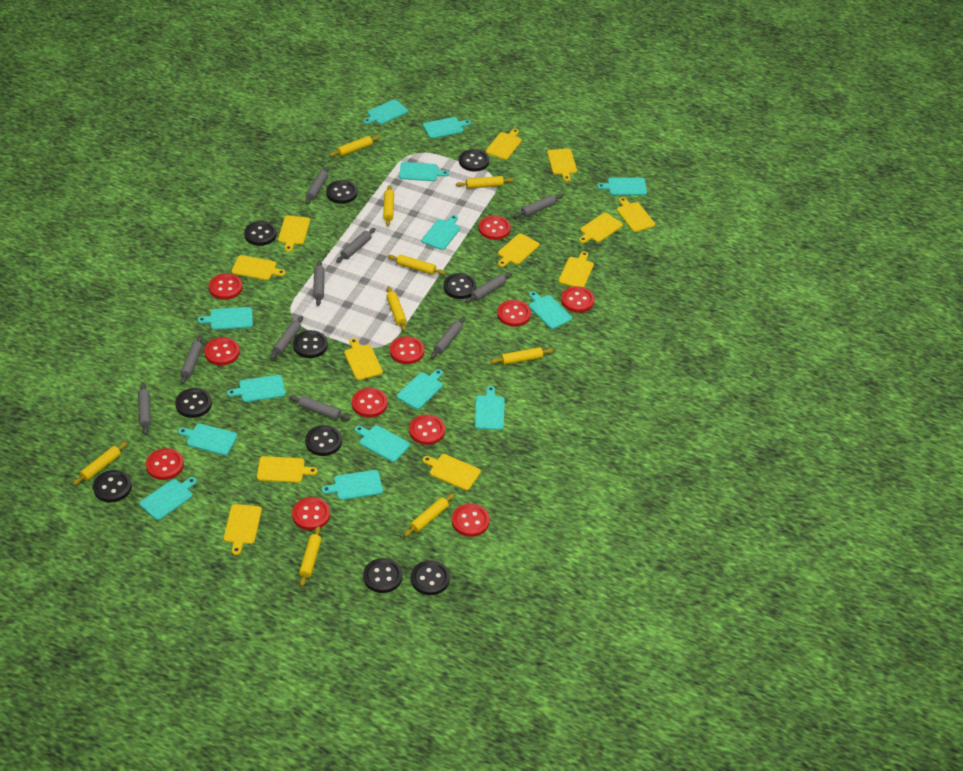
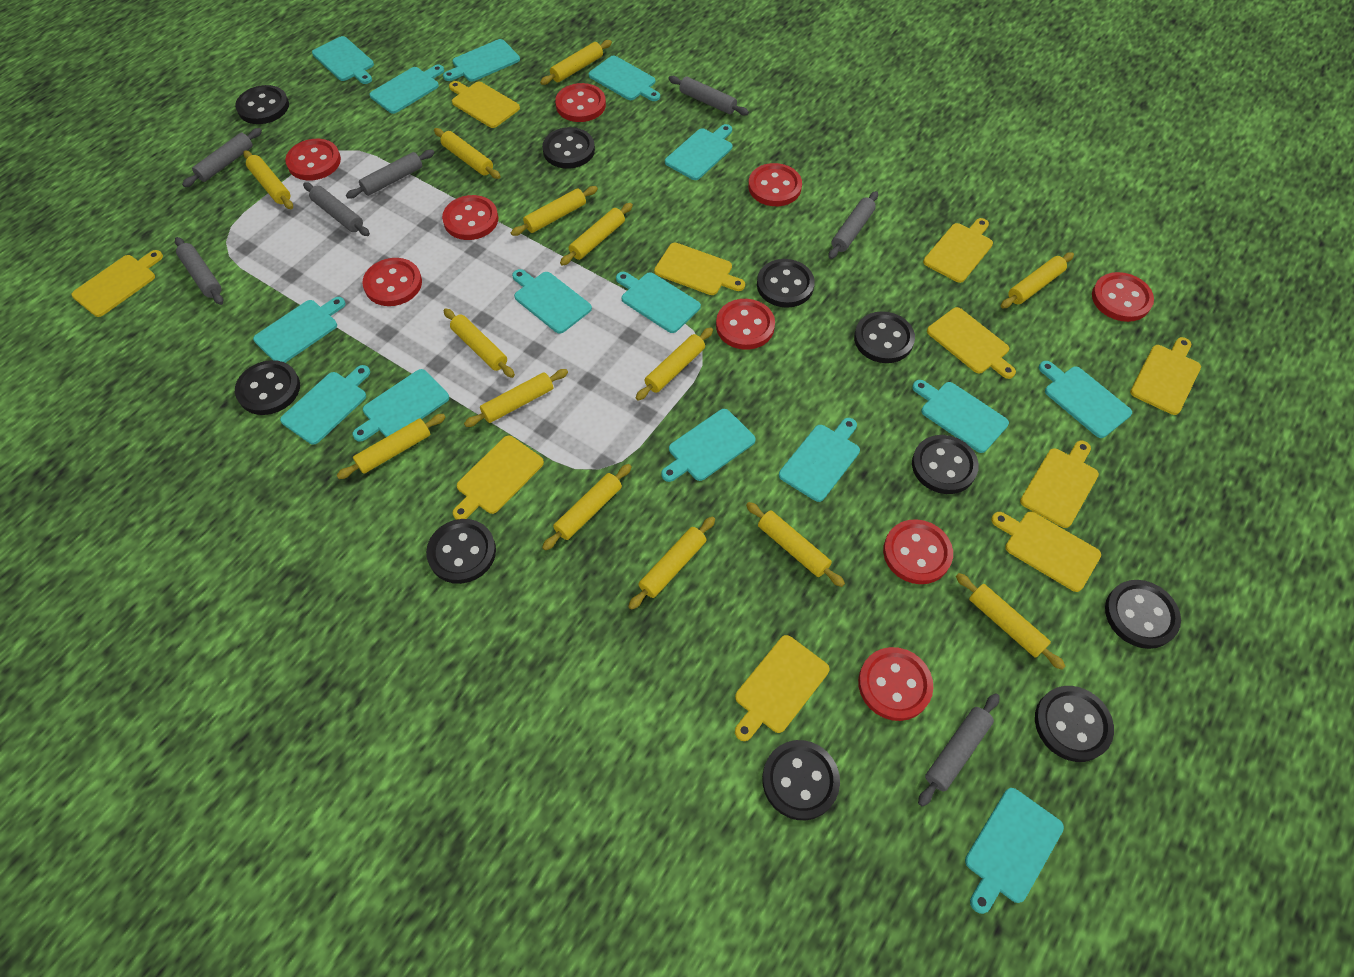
grey rolling pin: 10 -> 7
red button: 11 -> 9
turquoise cutting board: 14 -> 15
yellow cutting board: 12 -> 10
yellow rolling pin: 9 -> 14

